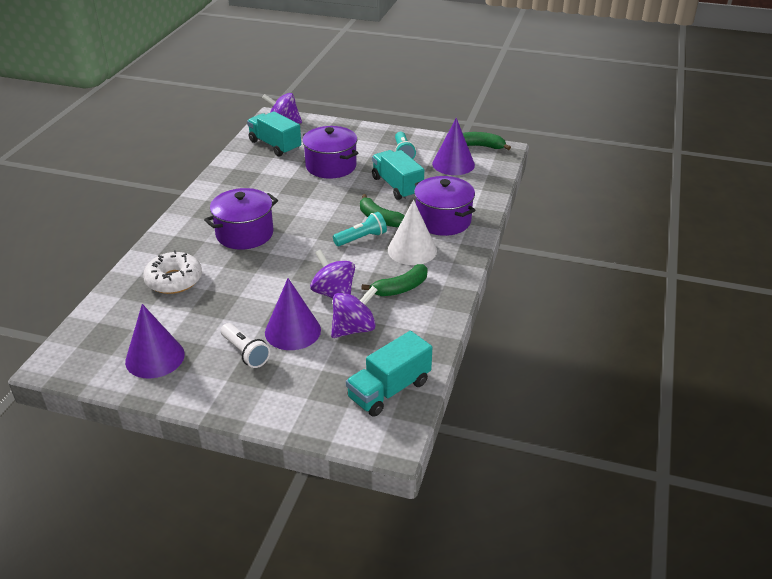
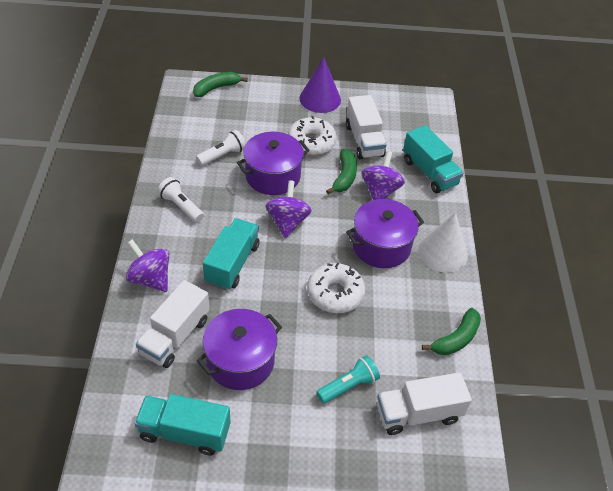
purple cone: 3 -> 1
turquoise flashlight: 2 -> 1
white donut: 1 -> 2
white flashlight: 1 -> 2
white truck: 0 -> 3

